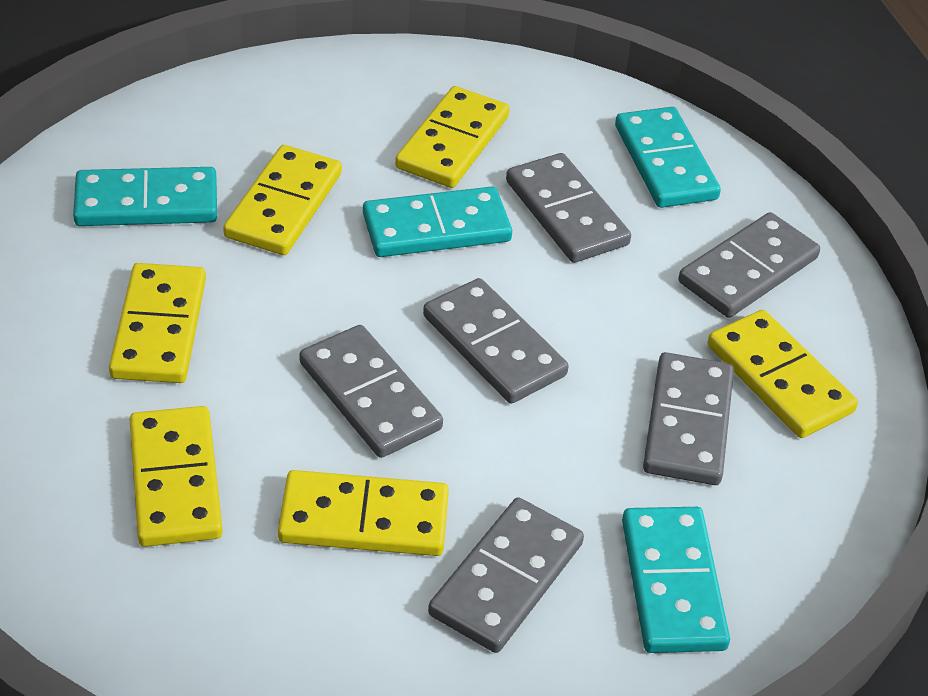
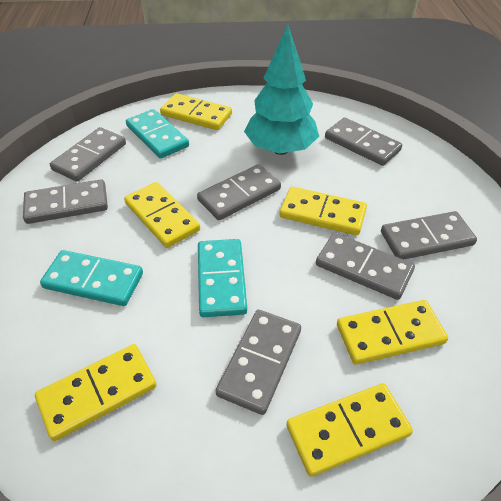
grey domino: 6 -> 7
turquoise domino: 4 -> 3
turquoise tree: 0 -> 1

